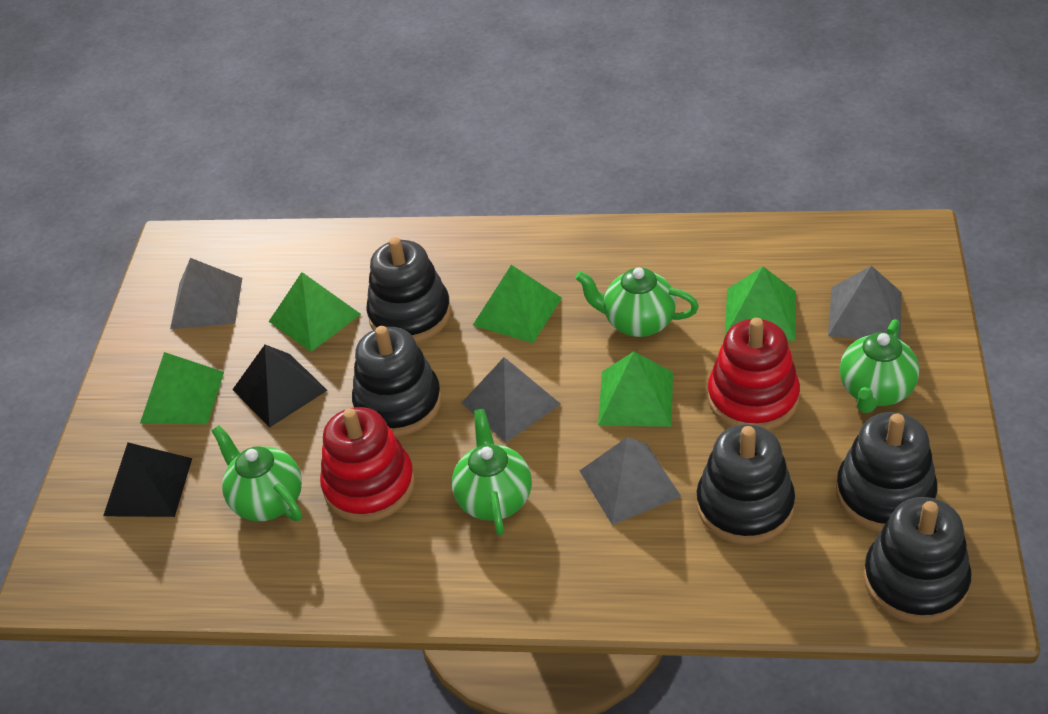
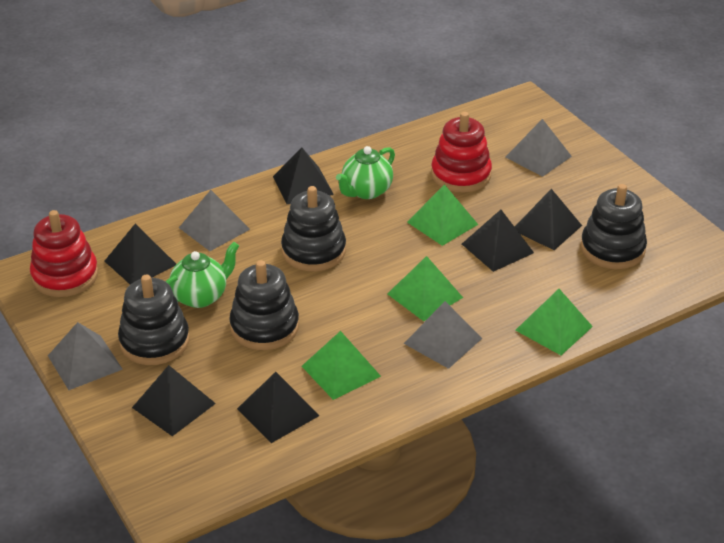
black pyramid: 2 -> 6
black stacking toy: 5 -> 4
green pyramid: 5 -> 4
green teapot: 4 -> 2

